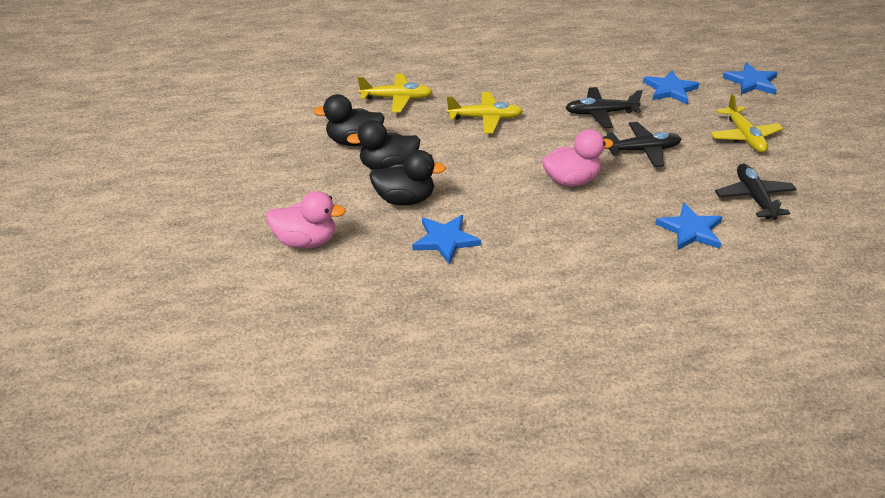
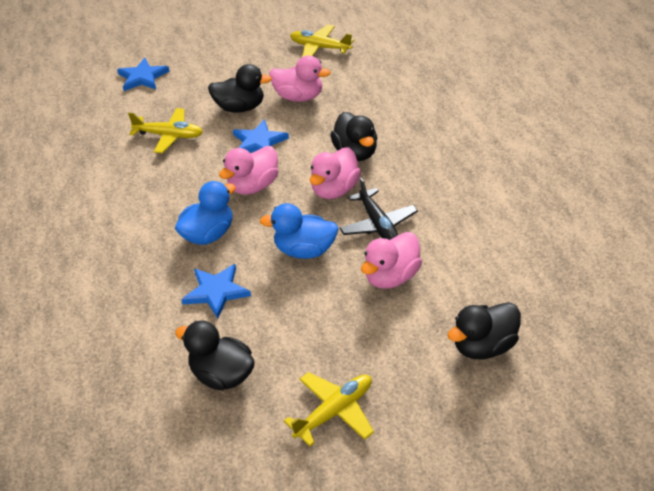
black duck: 3 -> 4
black plane: 3 -> 1
blue duck: 0 -> 2
blue star: 4 -> 3
pink duck: 2 -> 4

